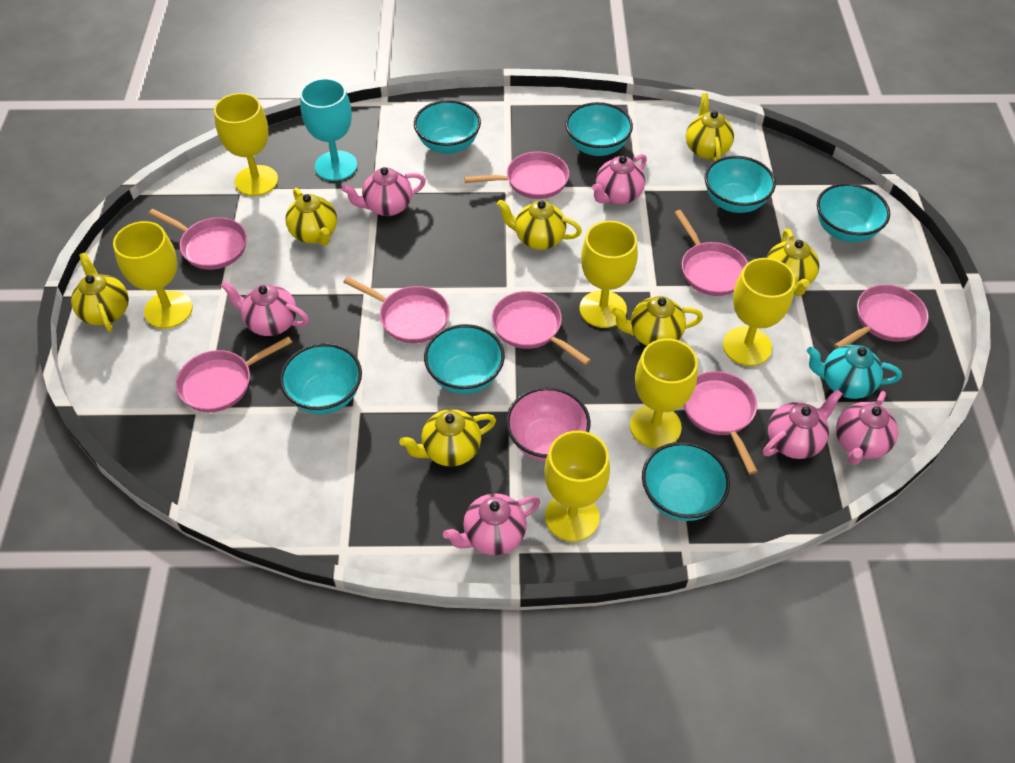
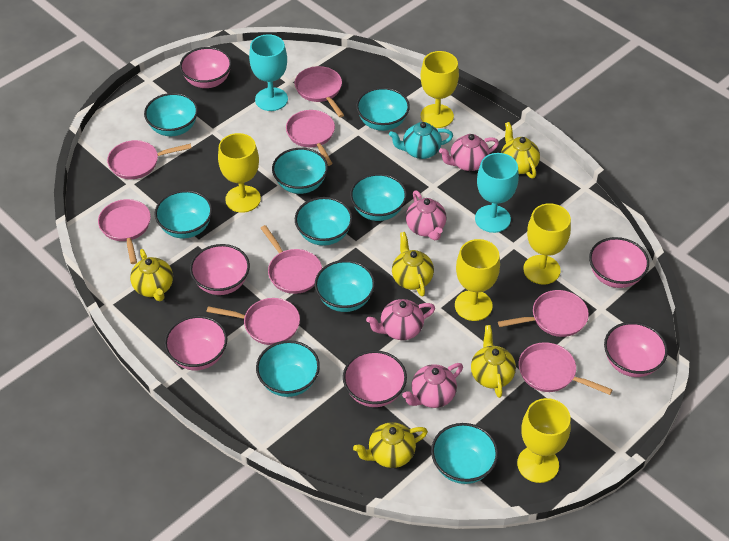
pink bowl: 1 -> 6
pink teapot: 6 -> 4
turquoise bowl: 7 -> 9
turquoise goblet: 1 -> 2
yellow goblet: 6 -> 5
yellow teapot: 7 -> 5

